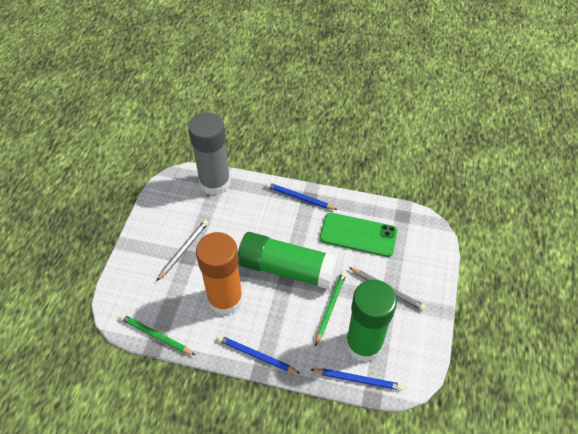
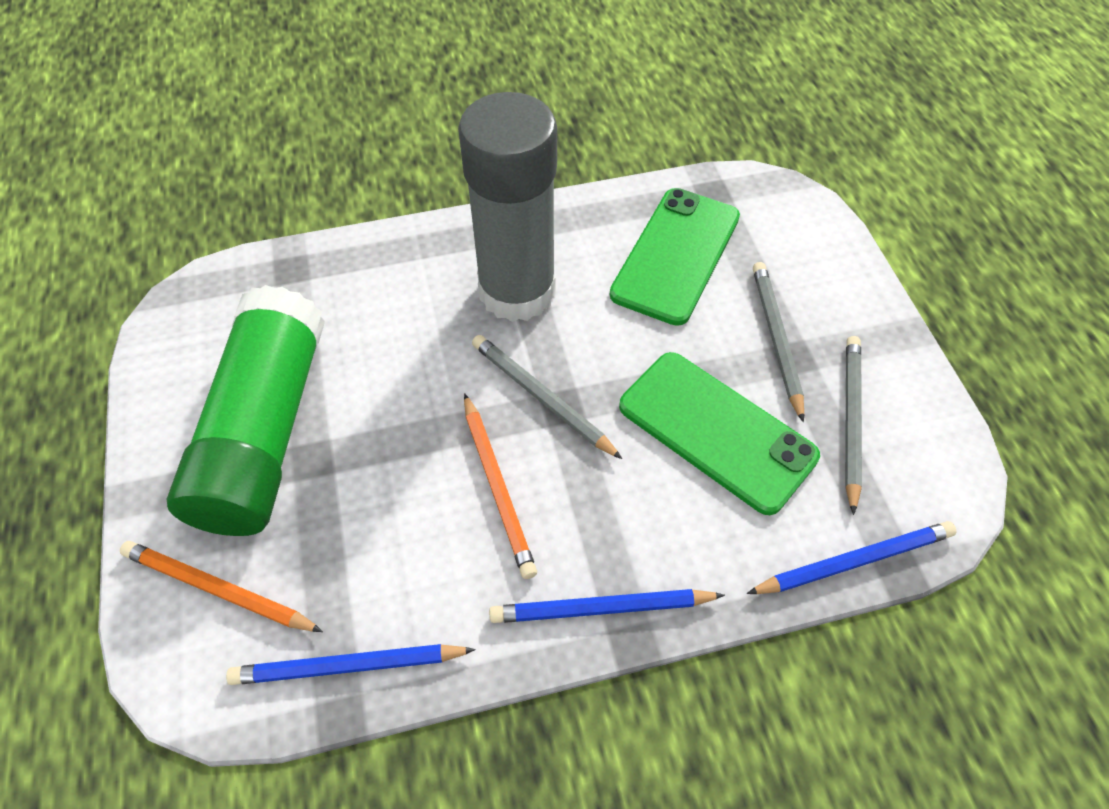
green glue stick: 2 -> 1
green pencil: 2 -> 0
green phone: 1 -> 2
grey pencil: 2 -> 3
orange glue stick: 1 -> 0
orange pencil: 0 -> 2

